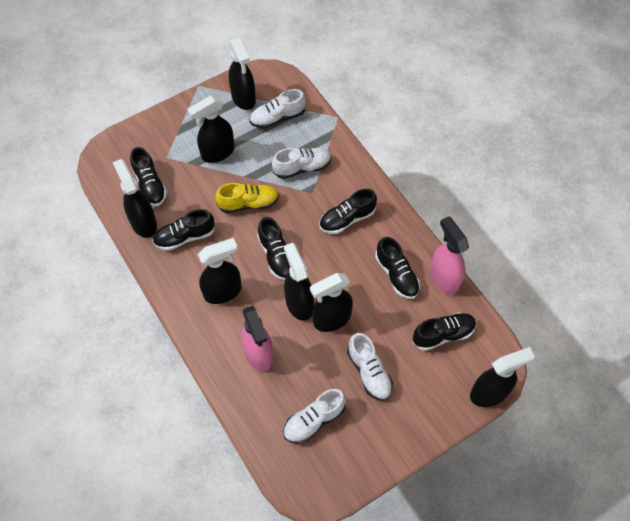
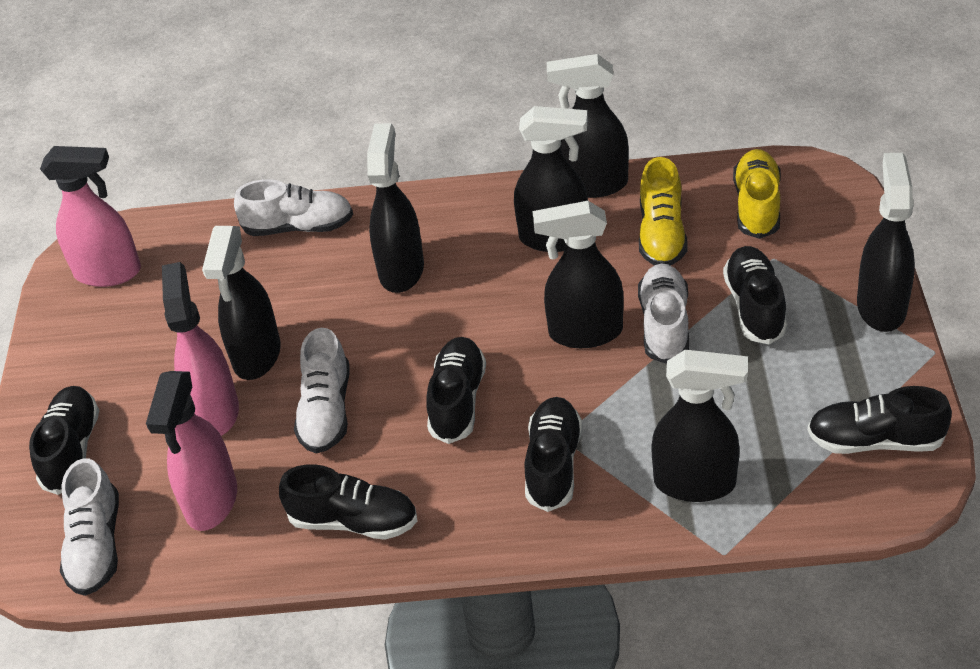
pink spray bottle: 2 -> 3
yellow shoe: 1 -> 2

